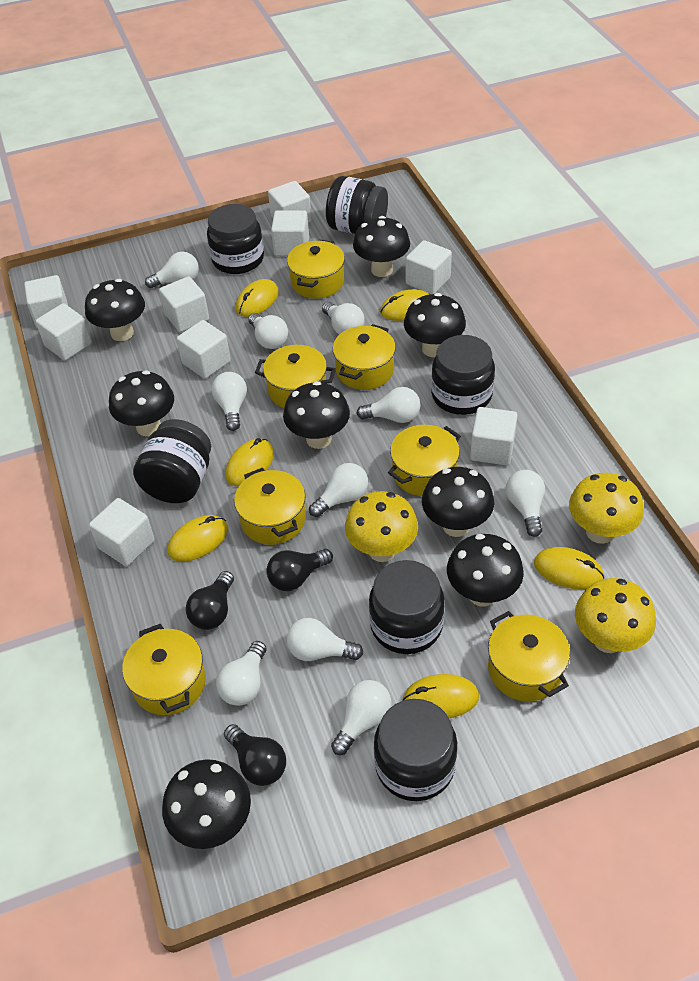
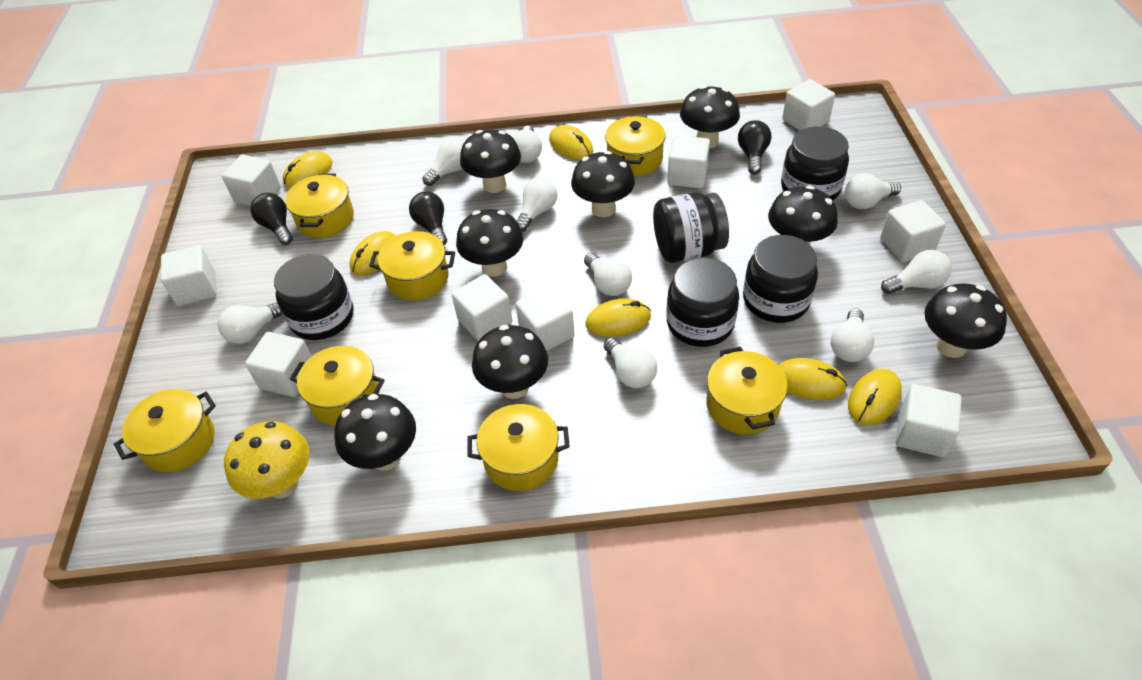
black jar: 6 -> 5
white light bulb: 10 -> 9
yellow mushroom: 3 -> 1

